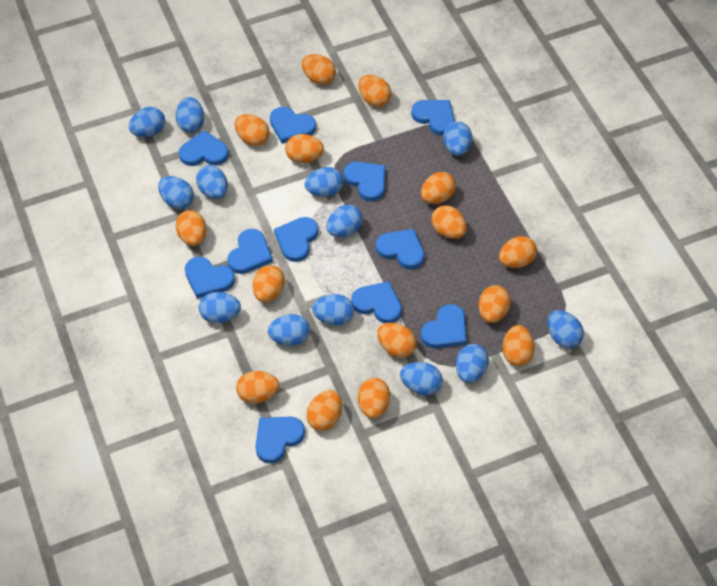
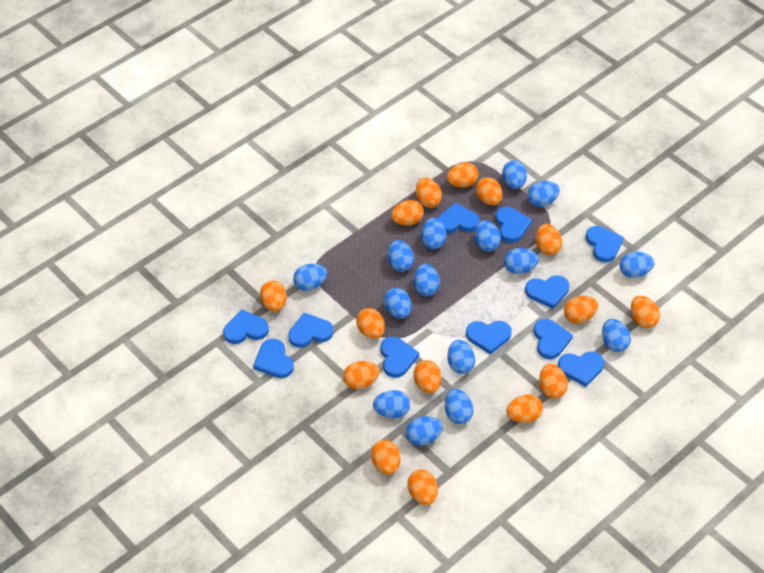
blue egg: 13 -> 15

